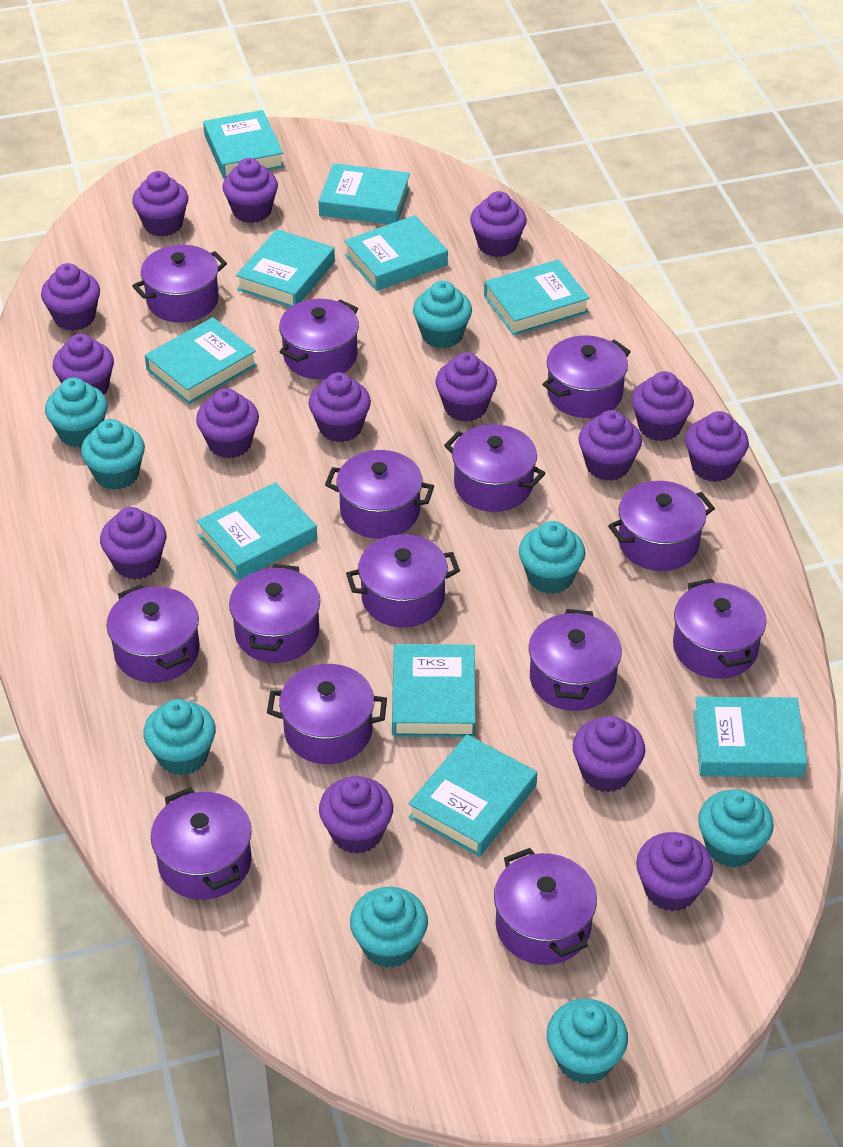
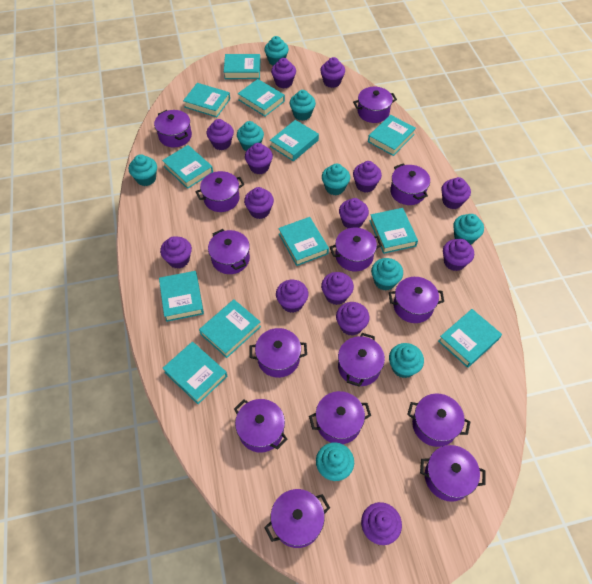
purple cupcake: 15 -> 14
turquoise book: 10 -> 12
turquoise cupcake: 8 -> 9

